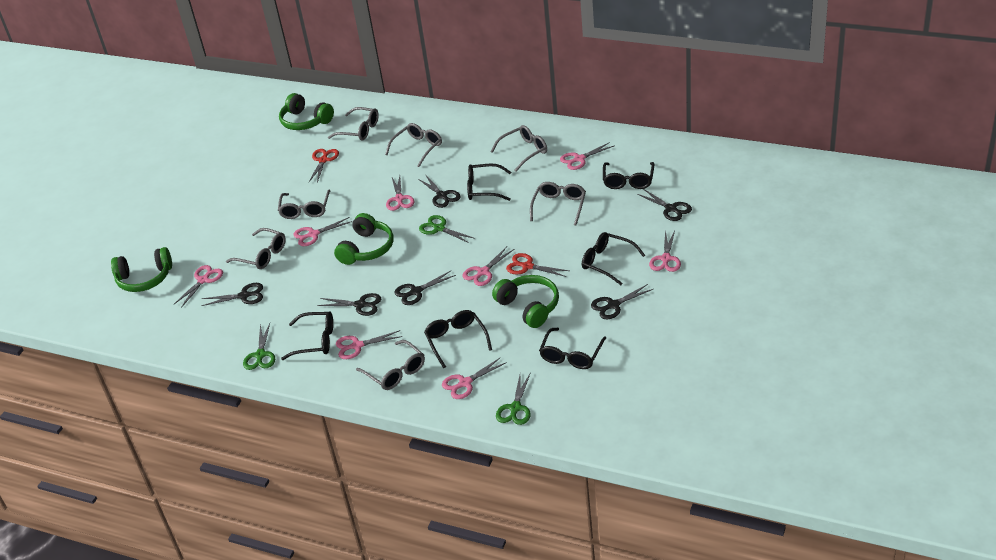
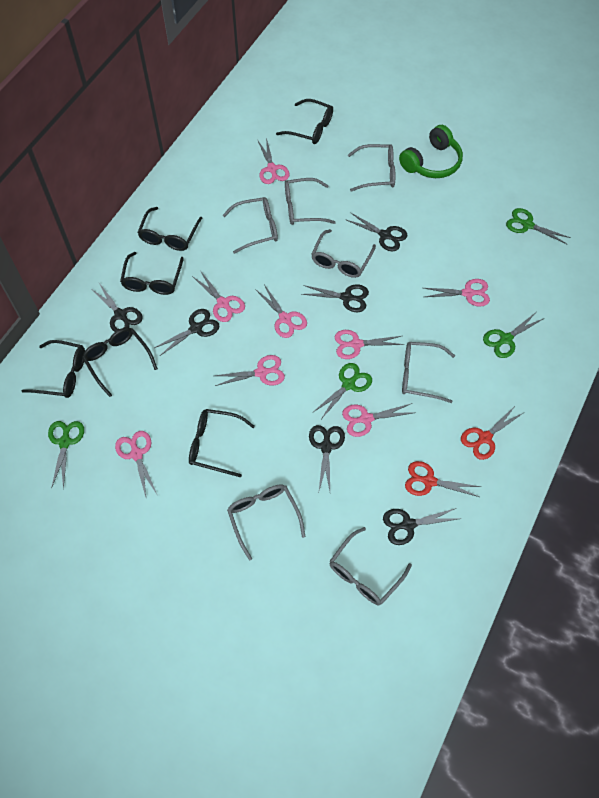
green headphones: 4 -> 1
green scissors: 3 -> 4

